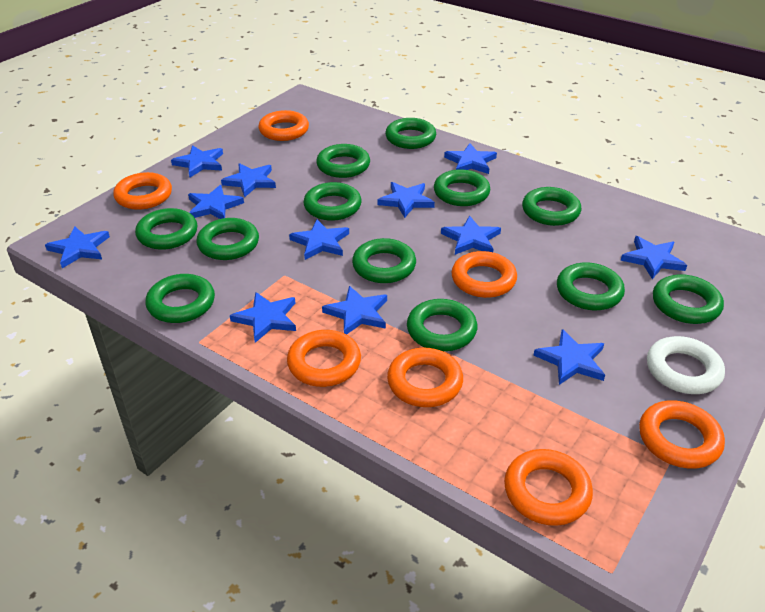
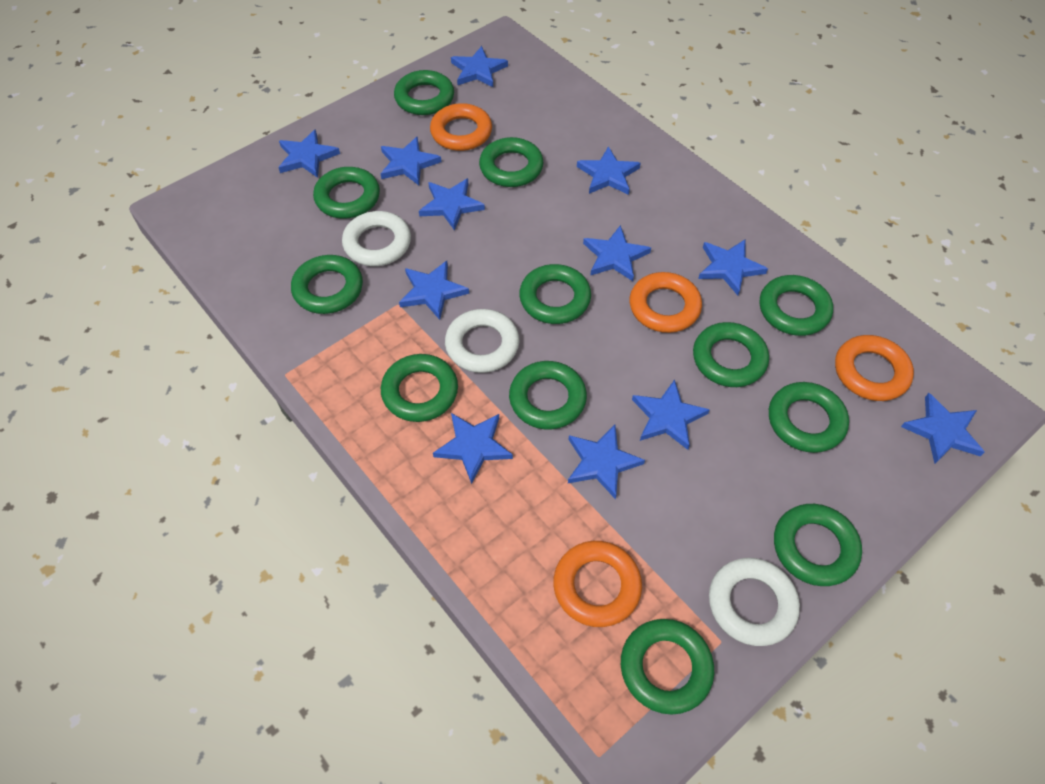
orange ring: 7 -> 4
white ring: 1 -> 3

